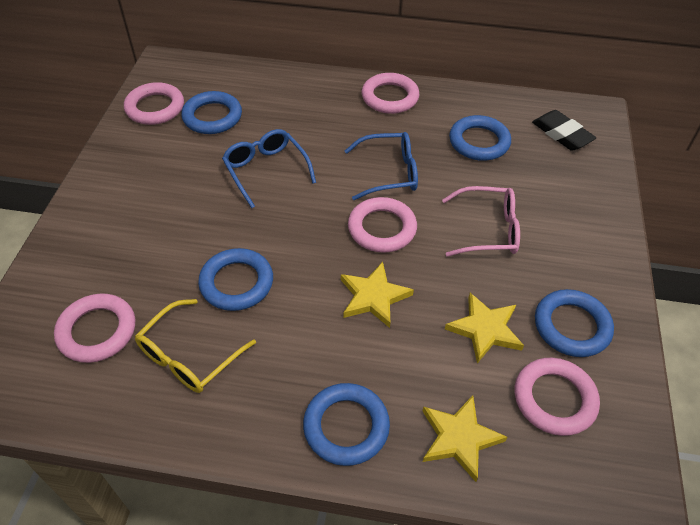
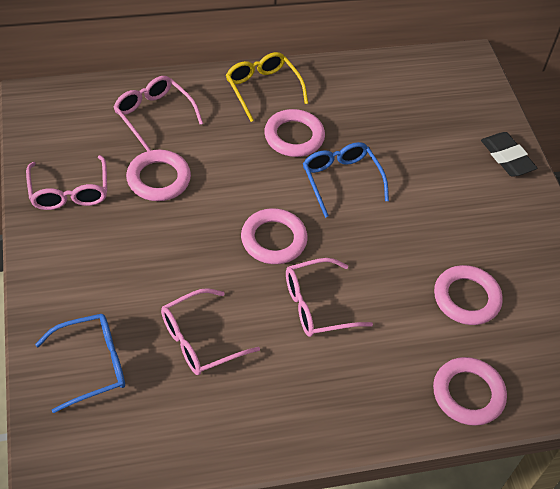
blue ring: 5 -> 0
pink glasses: 1 -> 4
yellow star: 3 -> 0

